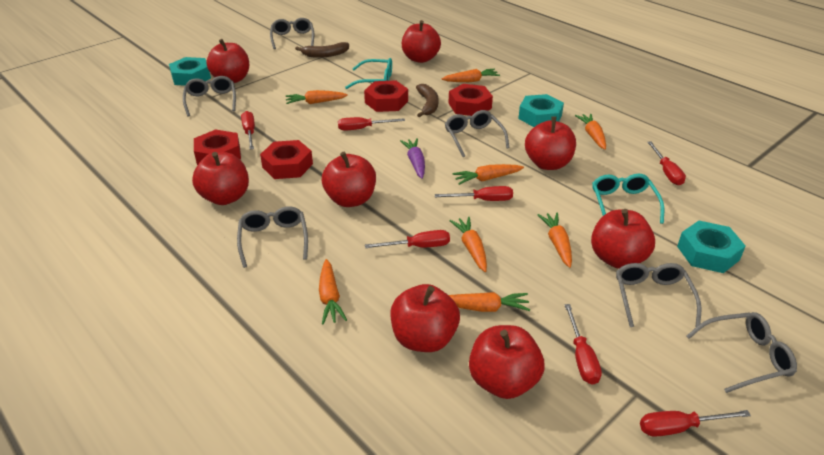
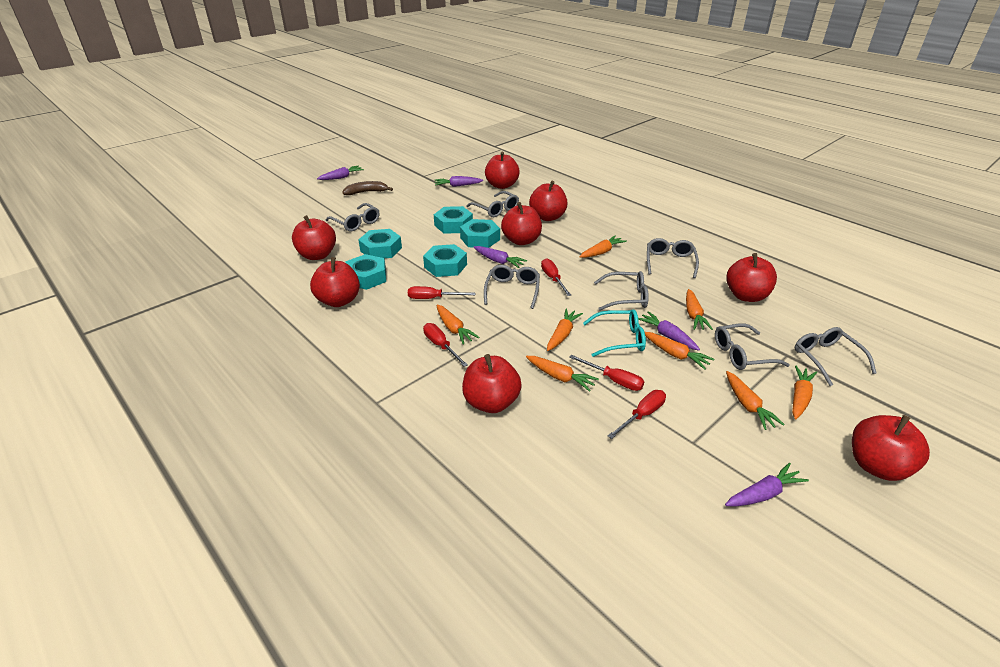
brown banana: 2 -> 1
grey glasses: 6 -> 7
purple carrot: 1 -> 5
red nut: 4 -> 0
red screwdriver: 7 -> 5
turquoise glasses: 2 -> 1
turquoise nut: 3 -> 5

